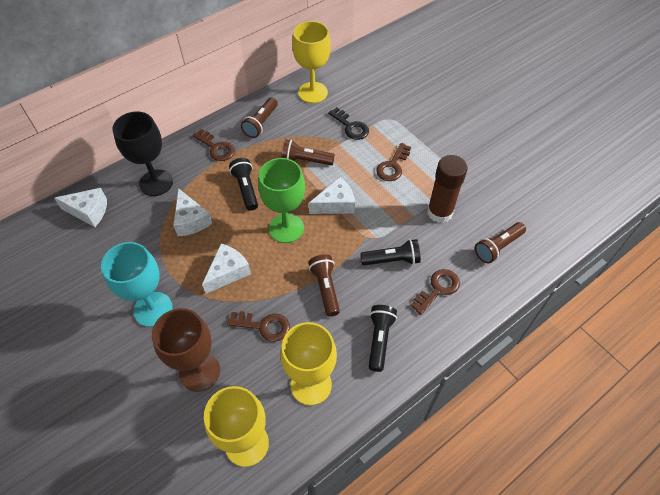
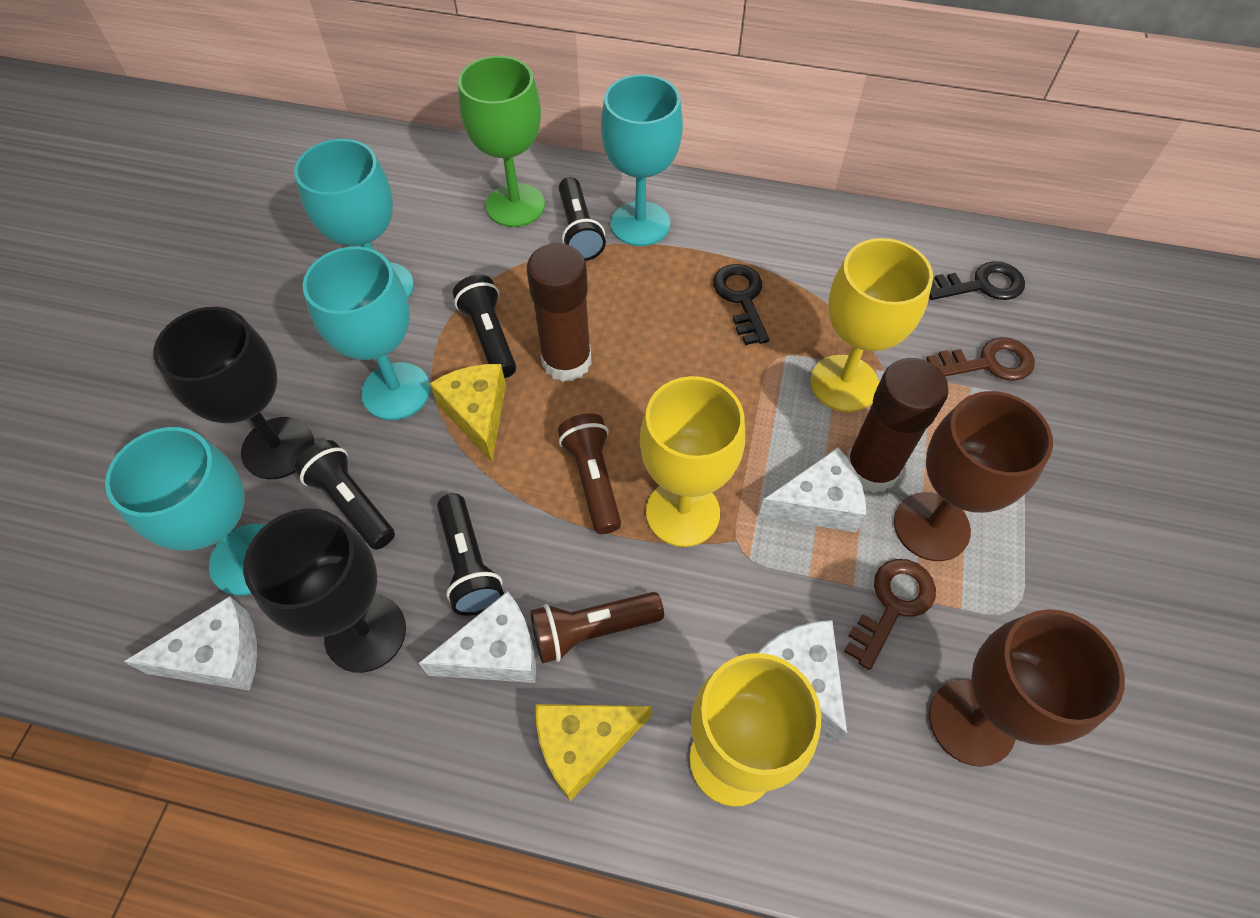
black flashlight: 3 -> 4
black goblet: 1 -> 2
black key: 1 -> 2
brown flashlight: 4 -> 2
brown glue stick: 1 -> 2
brown goblet: 1 -> 2
brown key: 4 -> 2
turquoise goblet: 1 -> 4
yellow cheese: 0 -> 2

